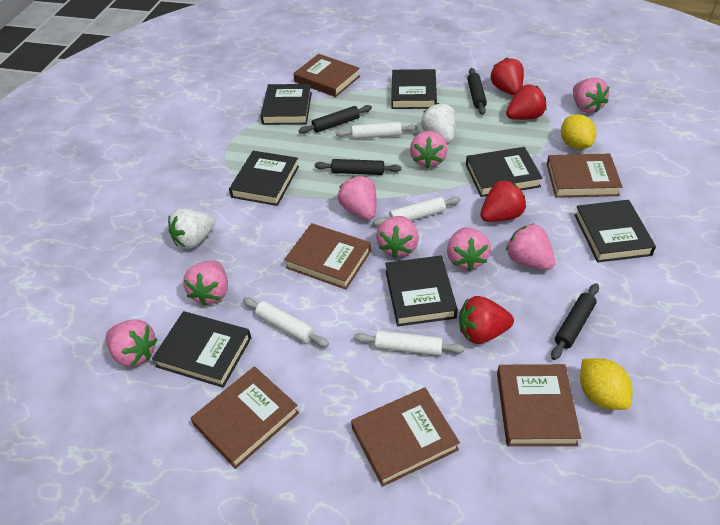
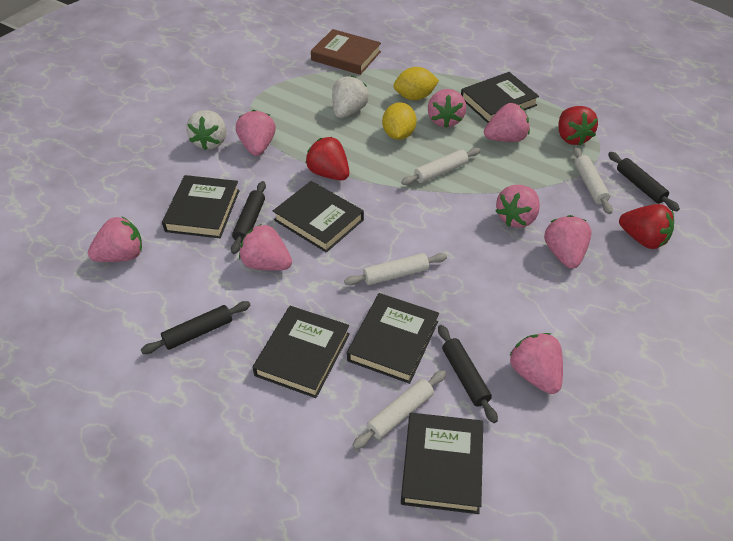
black book: 7 -> 6
brown book: 6 -> 1
red strawberry: 4 -> 3

